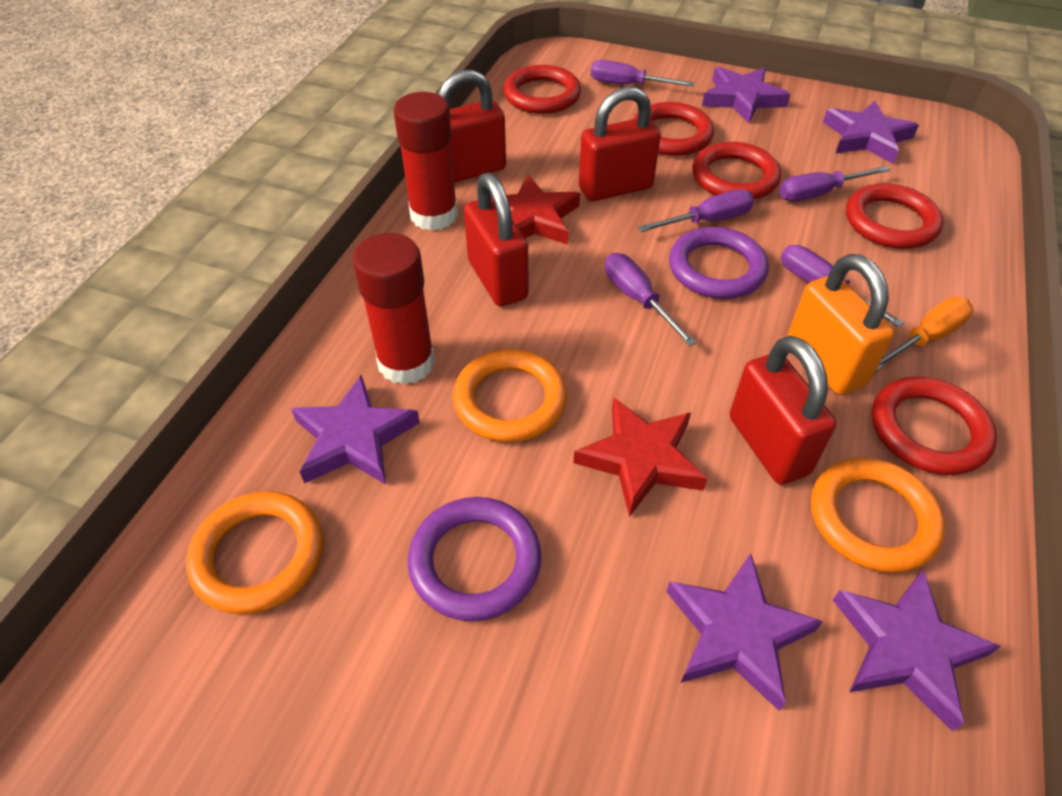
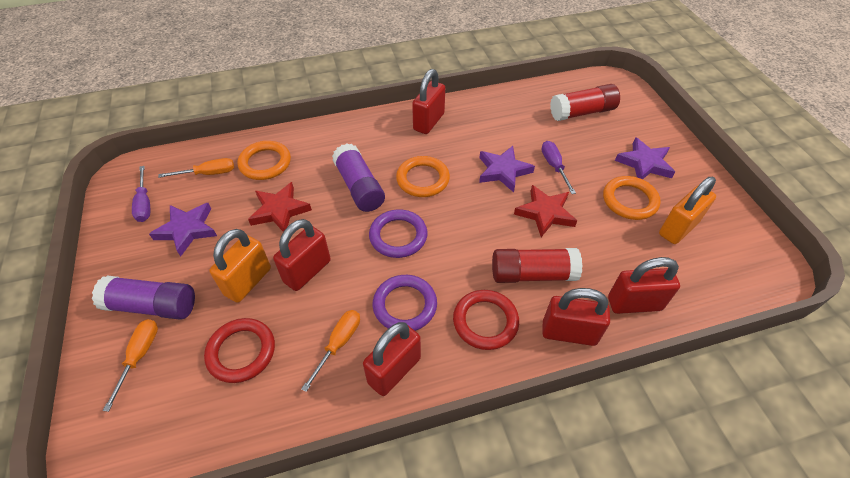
orange padlock: 1 -> 2
orange screwdriver: 1 -> 3
purple glue stick: 0 -> 2
purple screwdriver: 5 -> 2
purple star: 5 -> 3
red padlock: 4 -> 5
red ring: 5 -> 2

